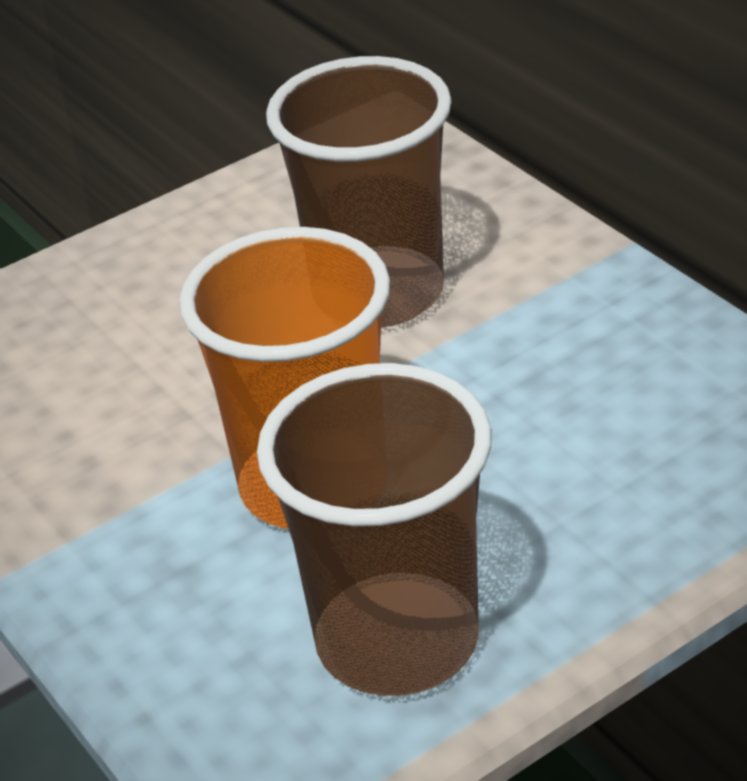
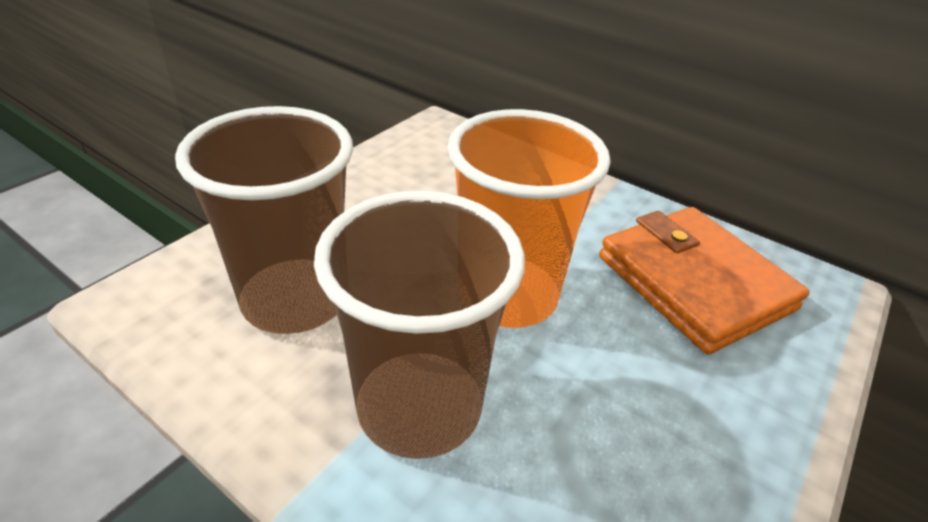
orange wallet: 0 -> 1

